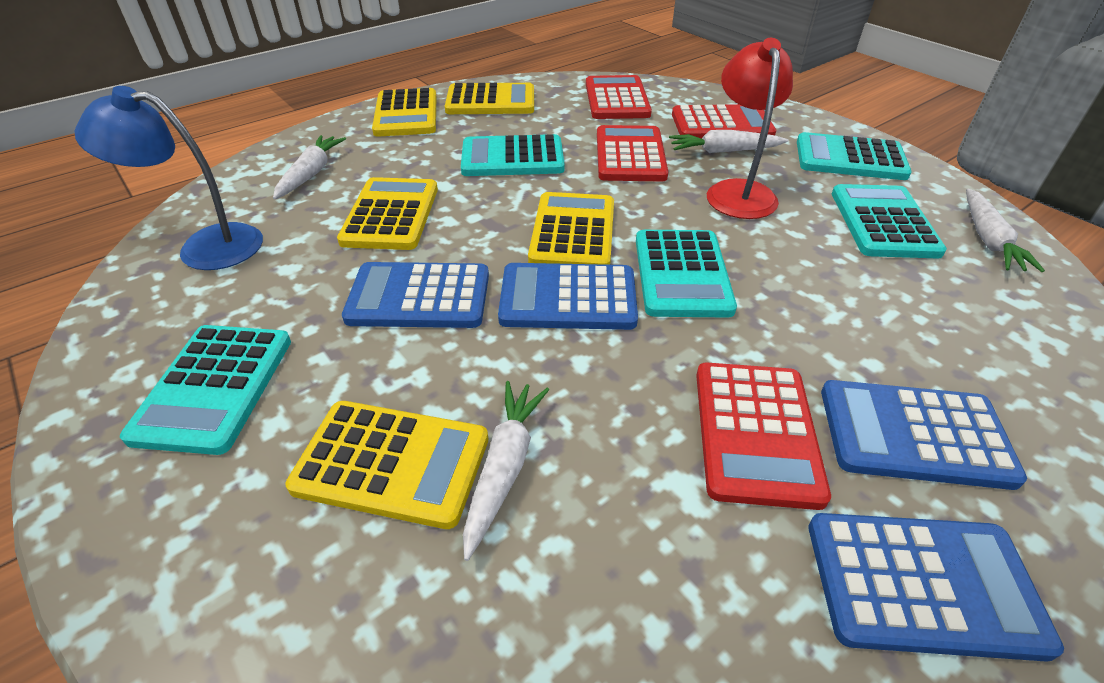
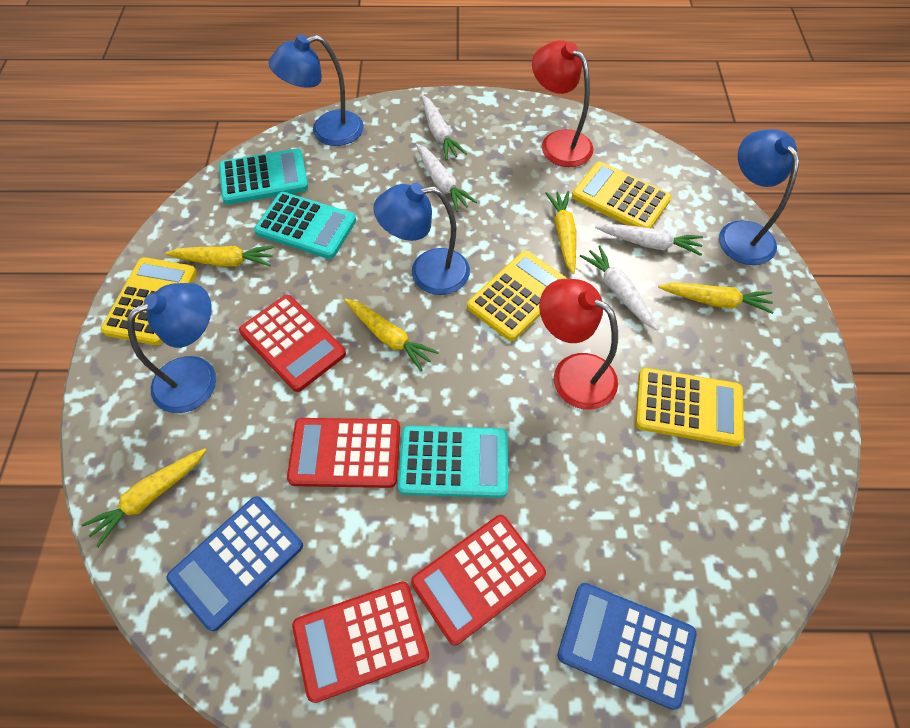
blue calculator: 4 -> 2
blue lamp: 1 -> 4
red lamp: 1 -> 2
turquoise calculator: 5 -> 3
yellow calculator: 5 -> 4
yellow carrot: 0 -> 5

